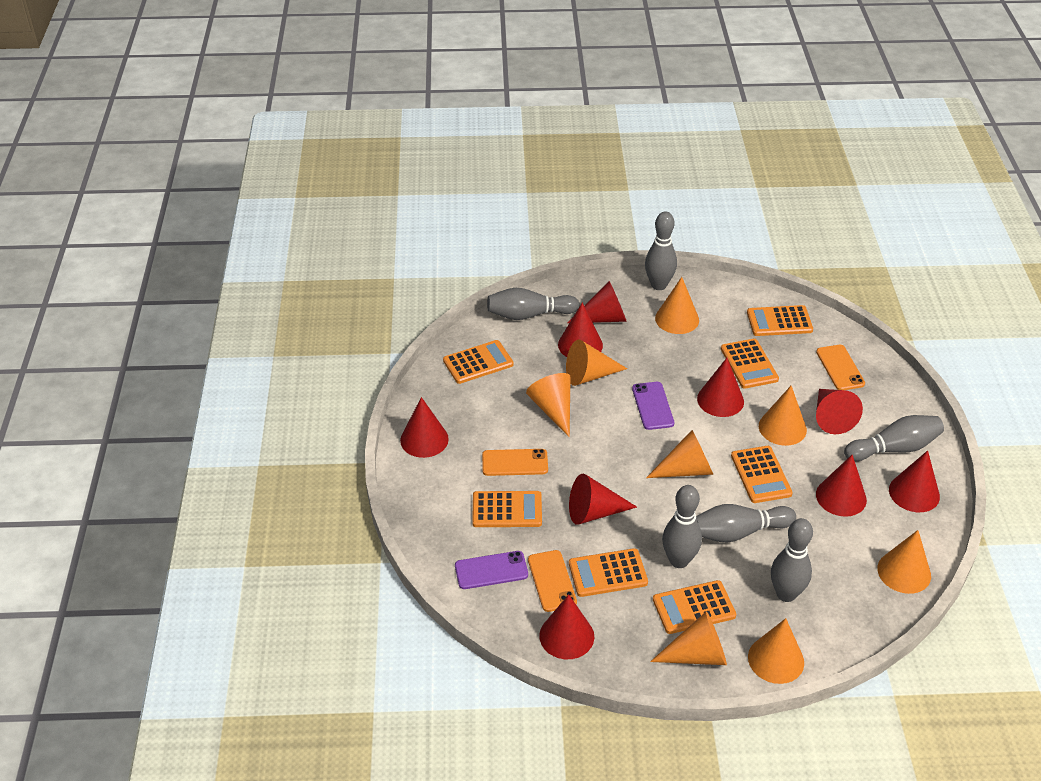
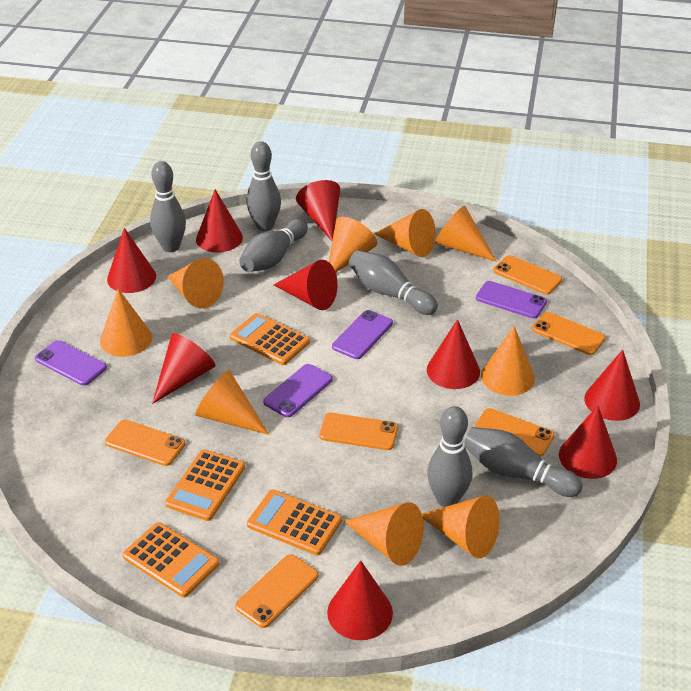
orange calculator: 7 -> 4
orange cone: 8 -> 9
orange phone: 3 -> 6
purple phone: 2 -> 4

